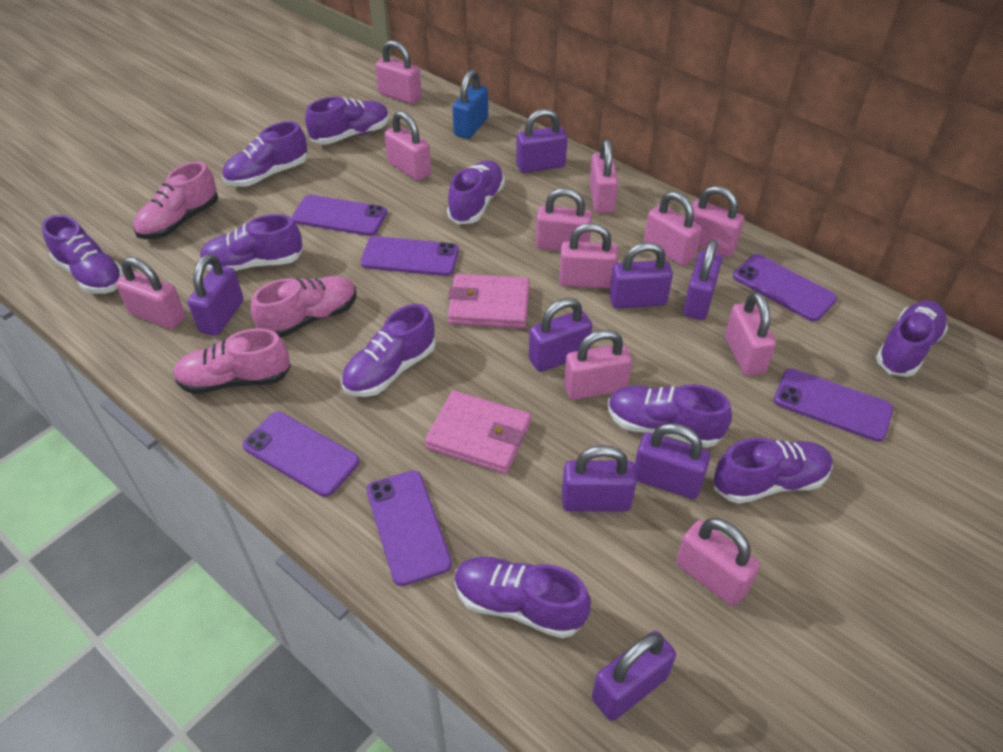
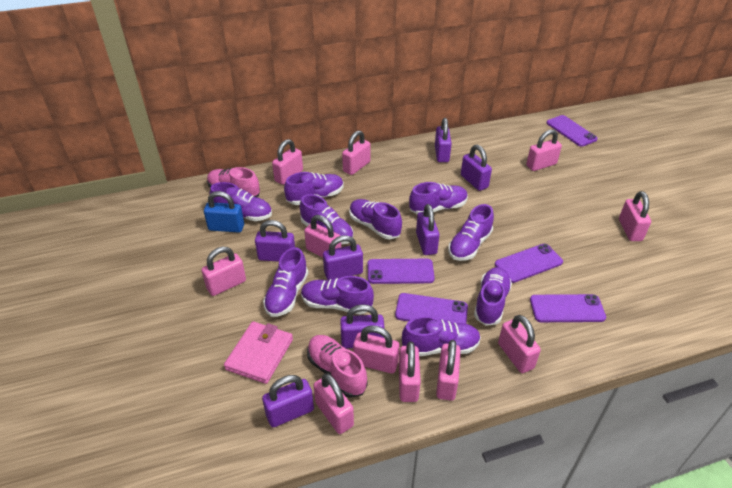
pink shoe: 3 -> 2
pink wallet: 2 -> 1
purple padlock: 8 -> 7
purple phone: 6 -> 5

